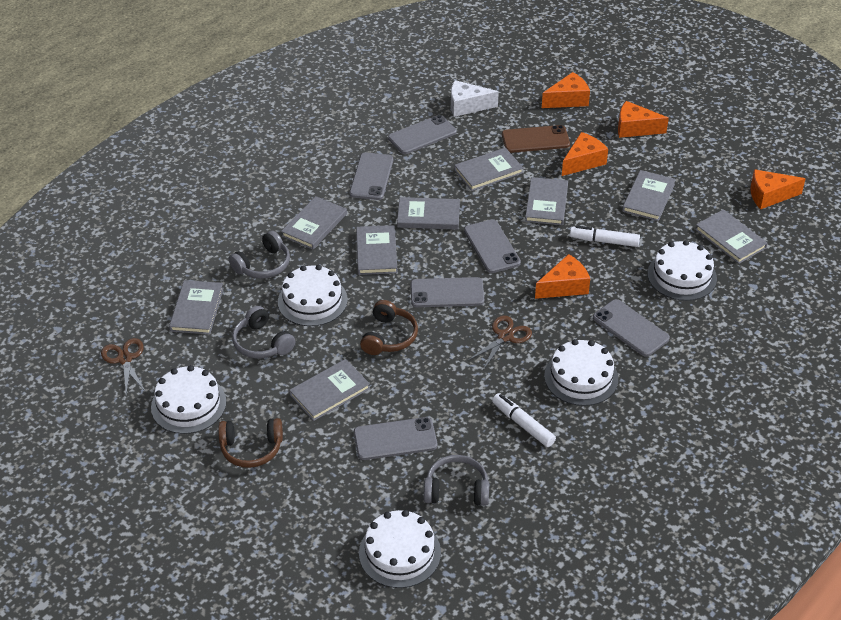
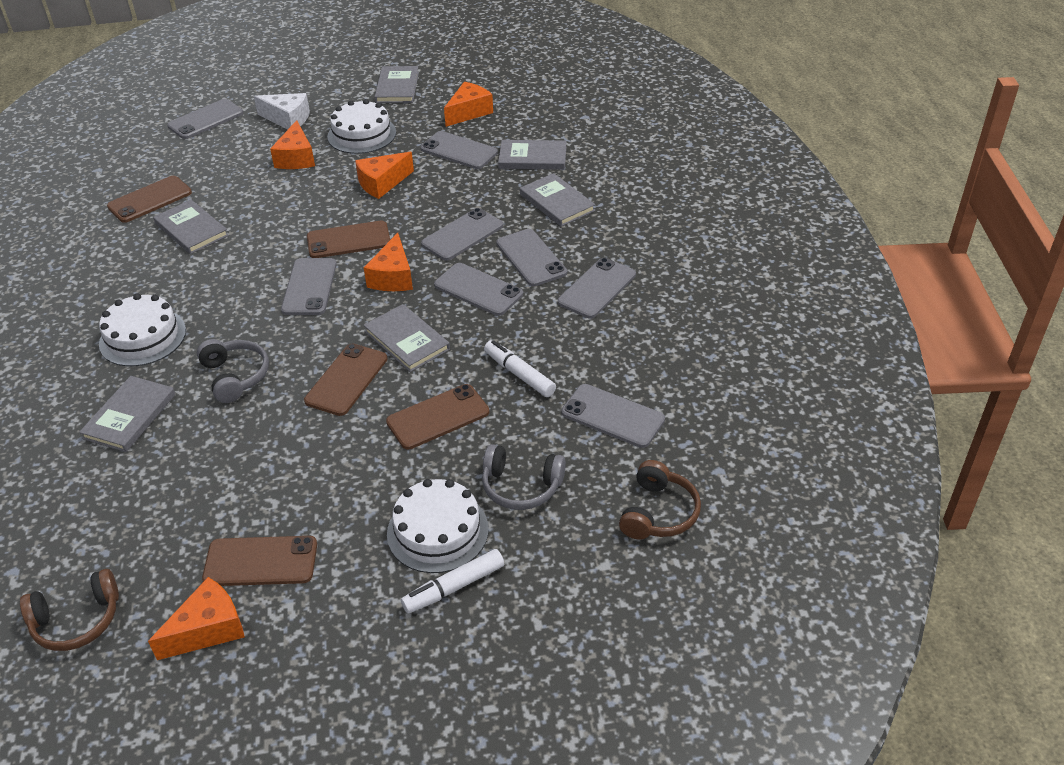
brown phone: 1 -> 5
brown scissors: 2 -> 0
grey book: 9 -> 6
grey headphones: 3 -> 2
grey phone: 6 -> 8
white cake: 5 -> 3

